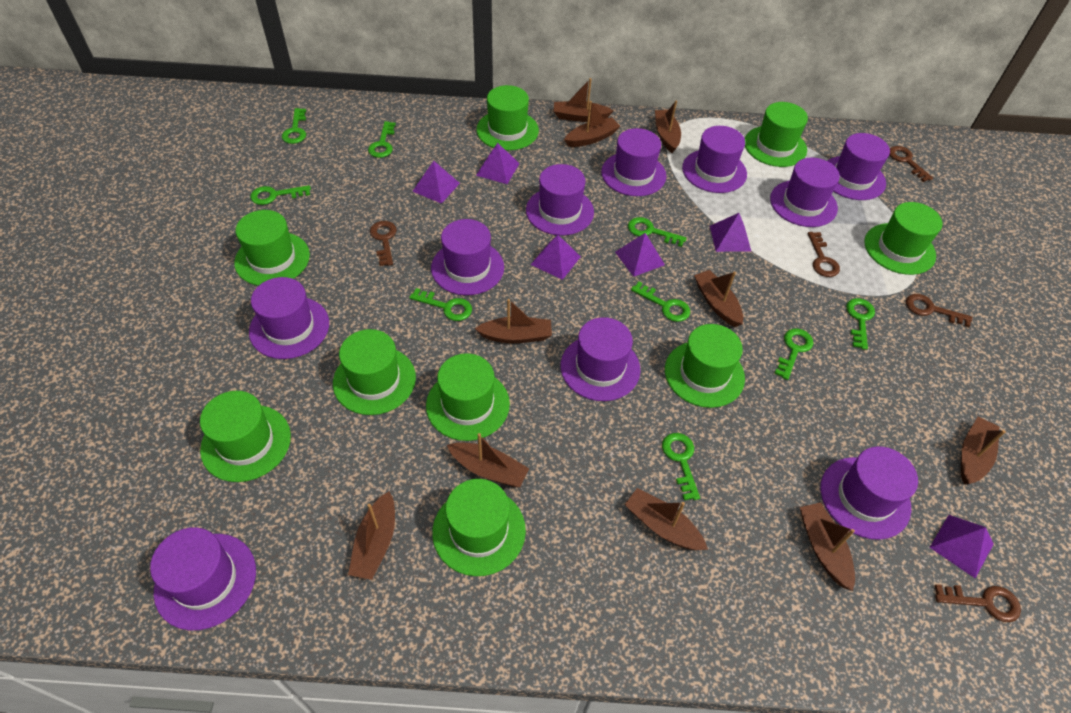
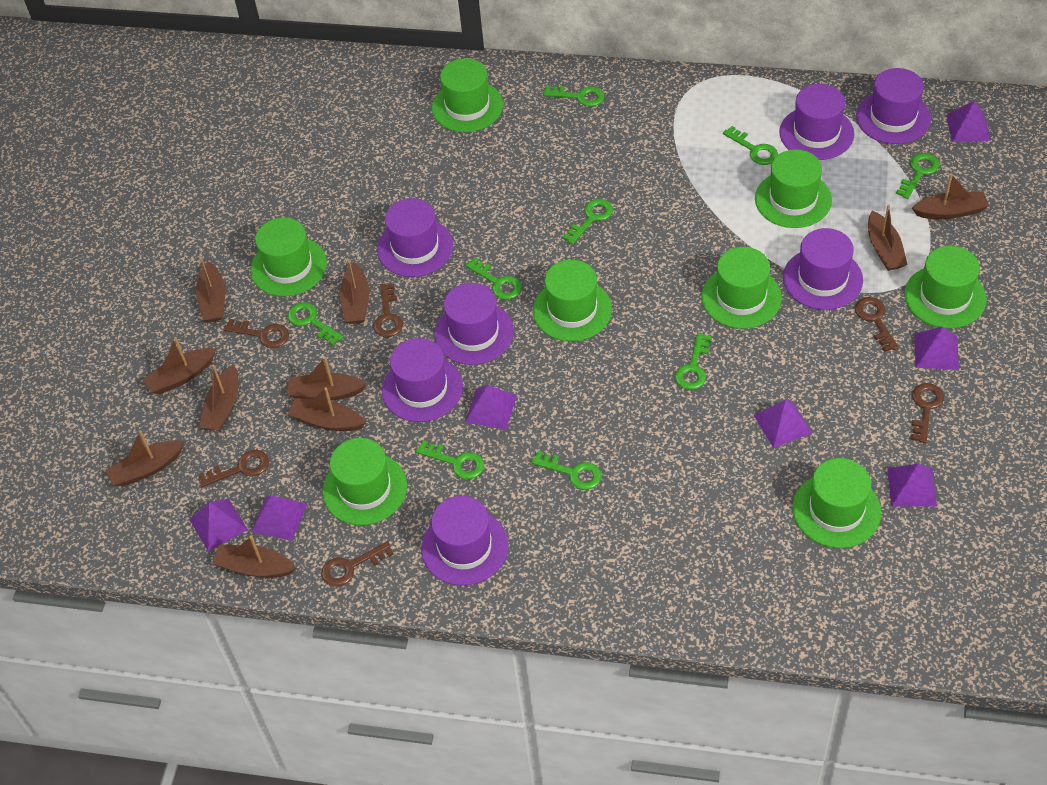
brown key: 5 -> 6
green hat: 9 -> 8
purple hat: 10 -> 7
purple pyramid: 6 -> 7

